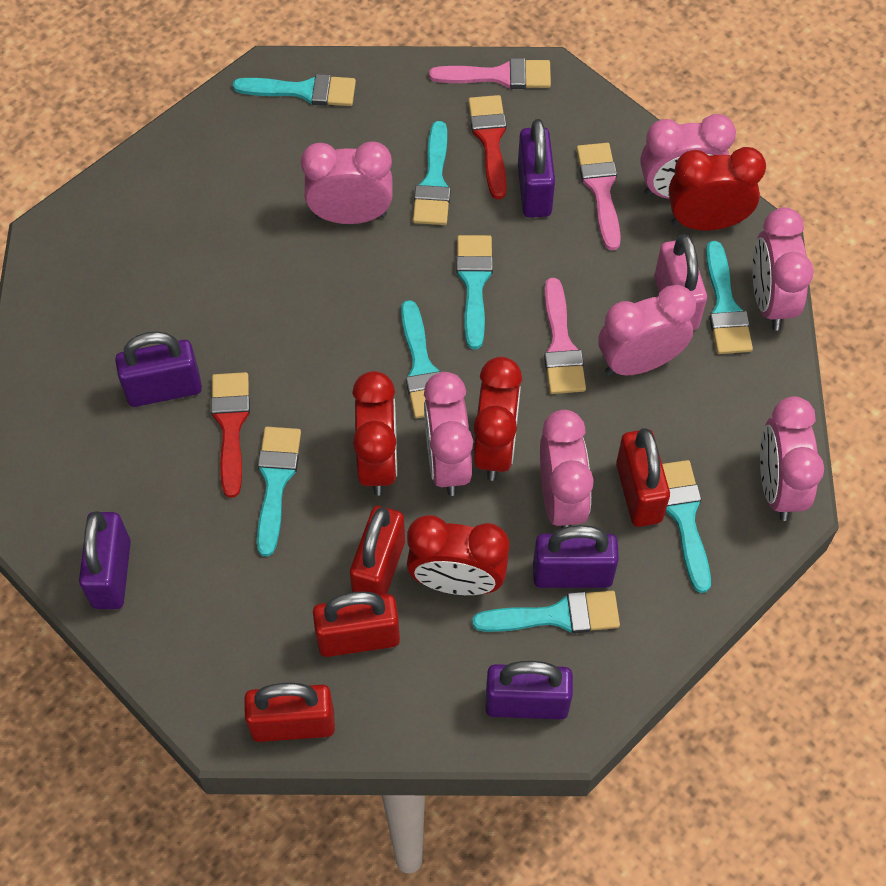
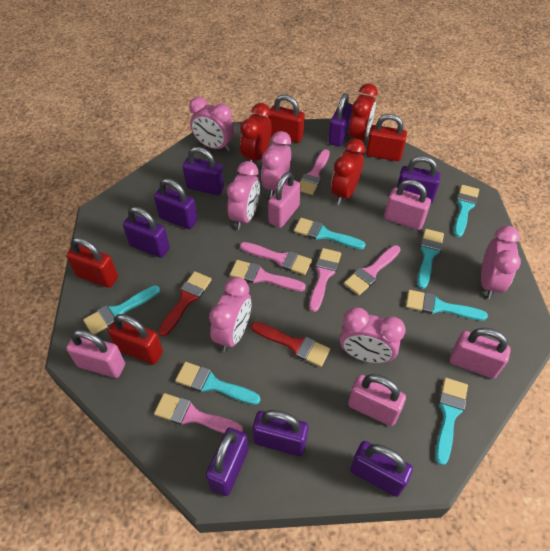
pink brush: 3 -> 6
pink clock: 7 -> 6
pink padlock: 1 -> 5
purple padlock: 5 -> 8
red clock: 4 -> 3
turquoise brush: 8 -> 7

